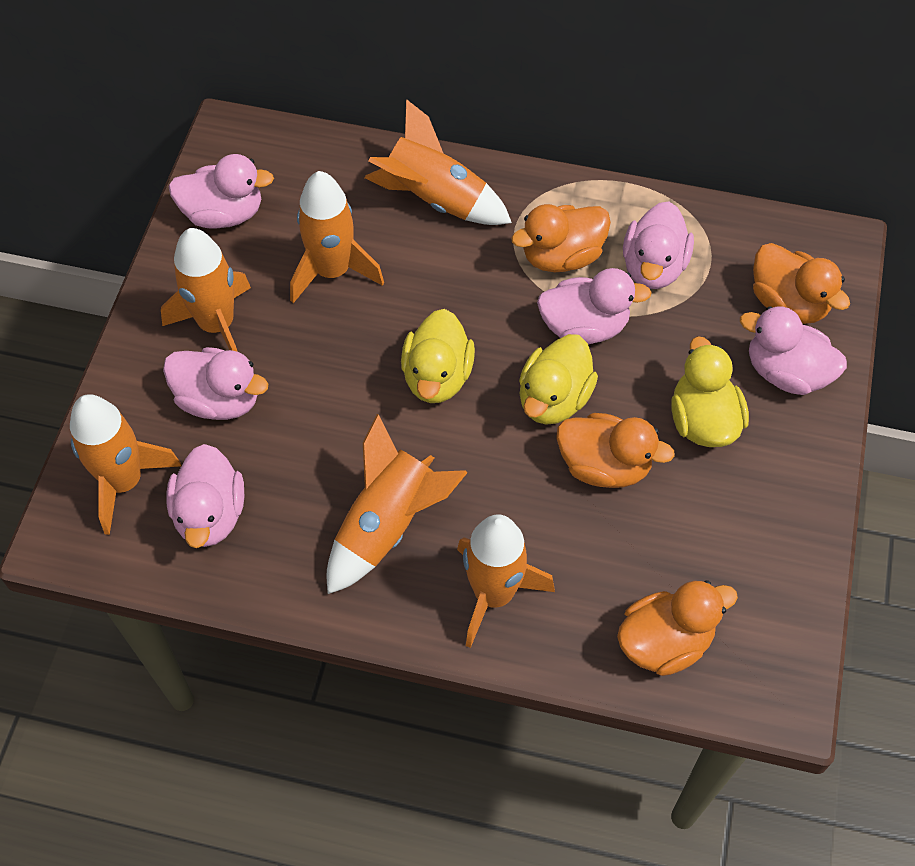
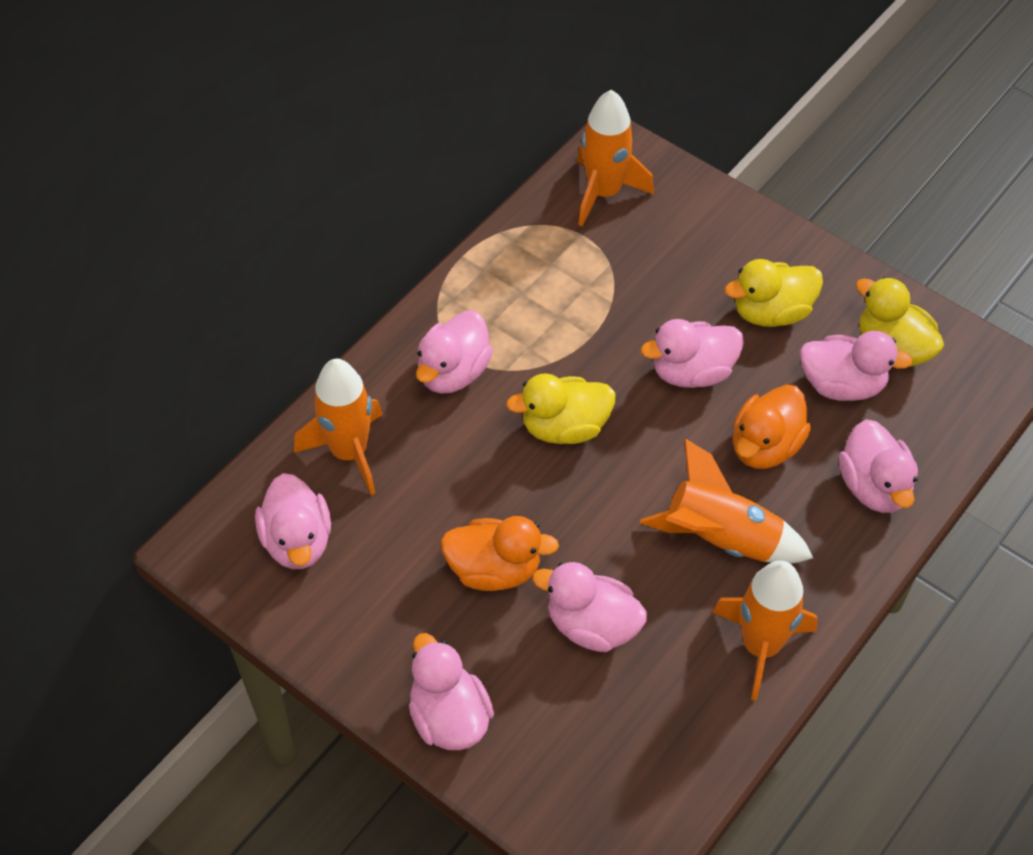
orange duck: 4 -> 2
orange rocket: 6 -> 4
pink duck: 6 -> 7

